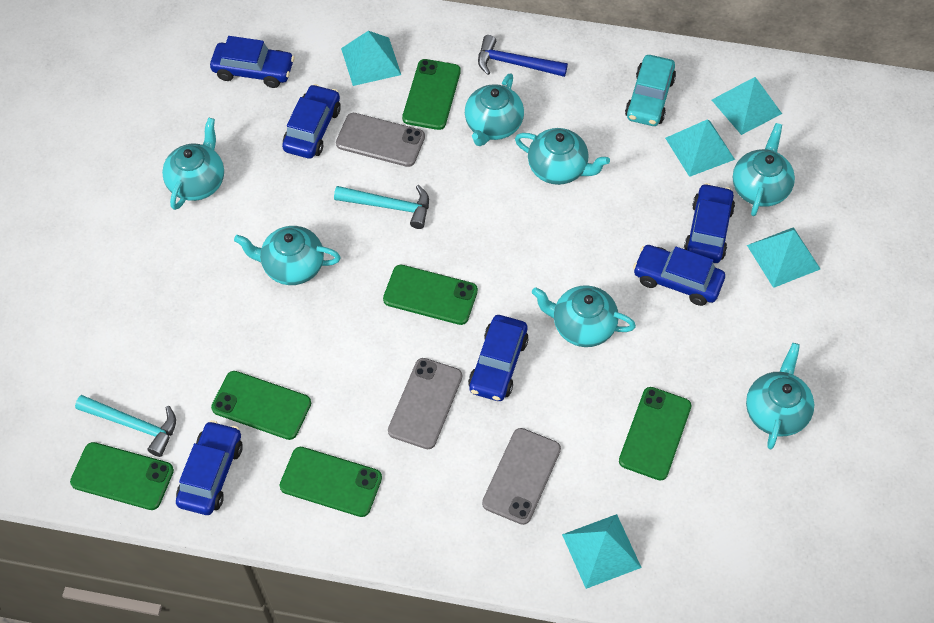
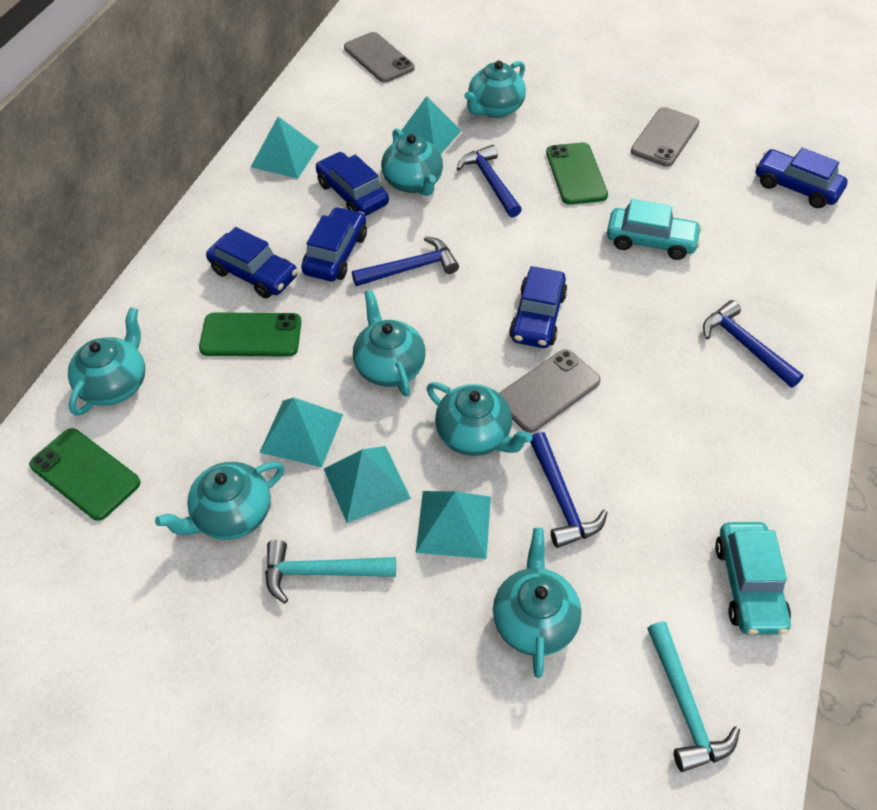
blue car: 6 -> 5
blue hammer: 1 -> 4
green phone: 6 -> 3
turquoise car: 1 -> 2

